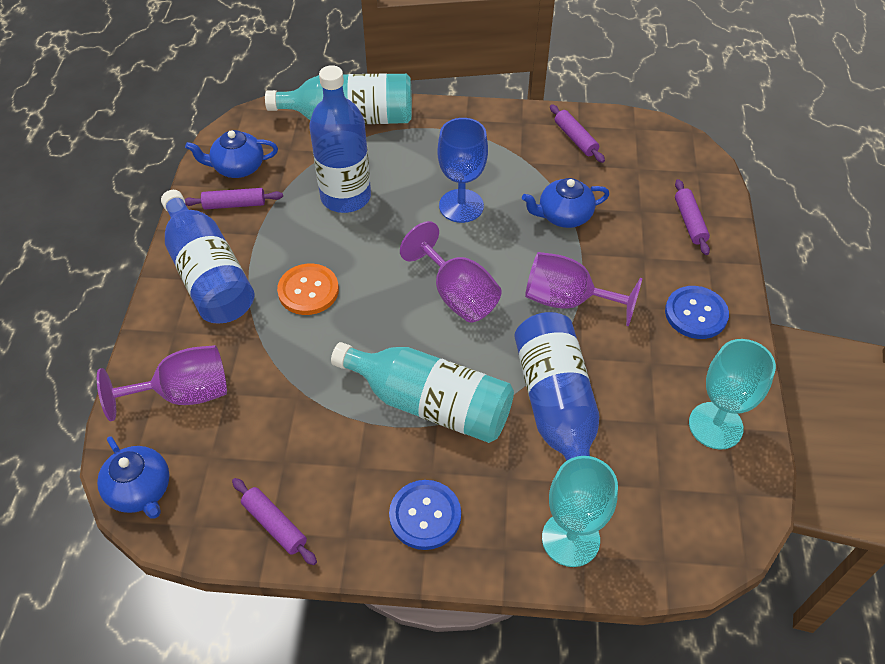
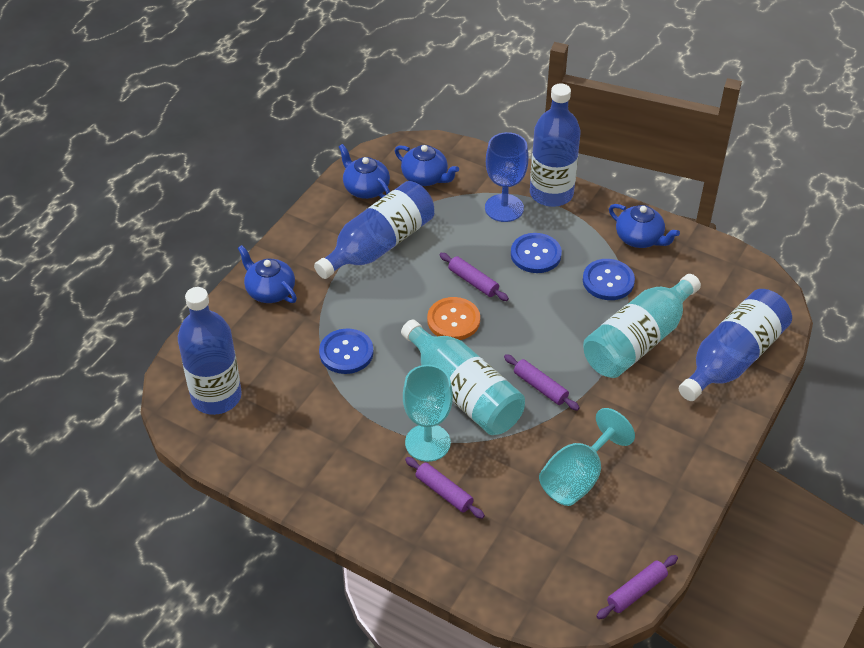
blue bottle: 3 -> 4
blue button: 2 -> 3
blue teapot: 3 -> 4
purple goblet: 3 -> 0

